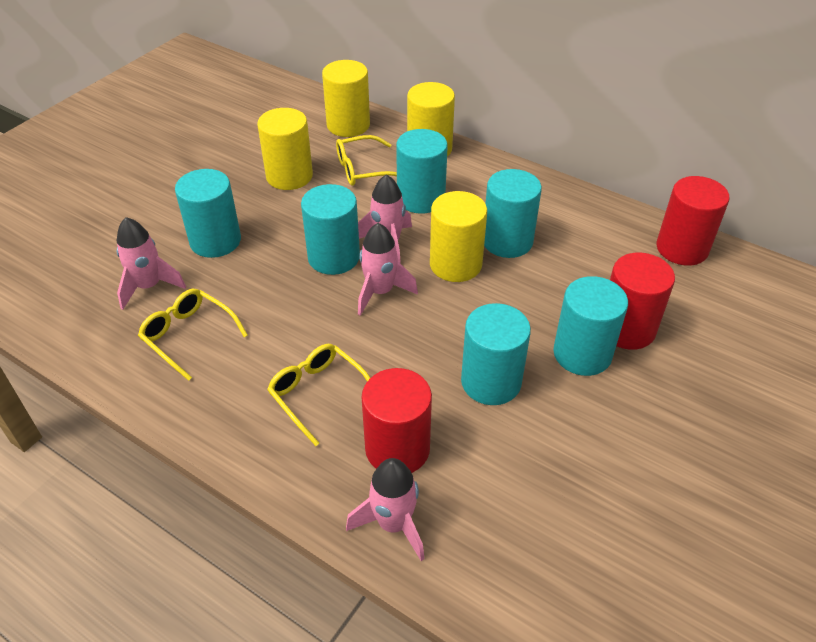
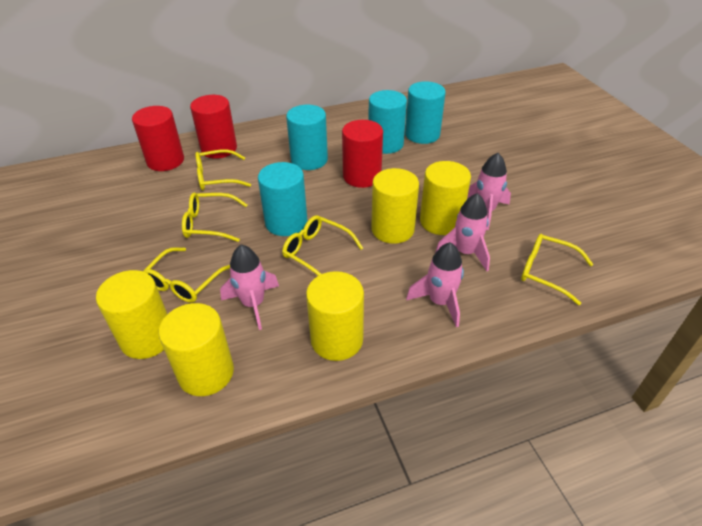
turquoise cylinder: 6 -> 4
yellow cylinder: 4 -> 5
yellow glasses: 3 -> 5

